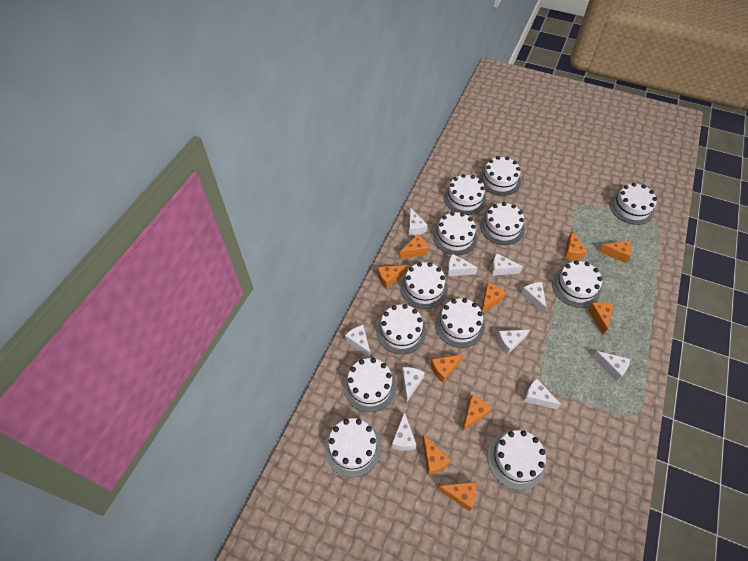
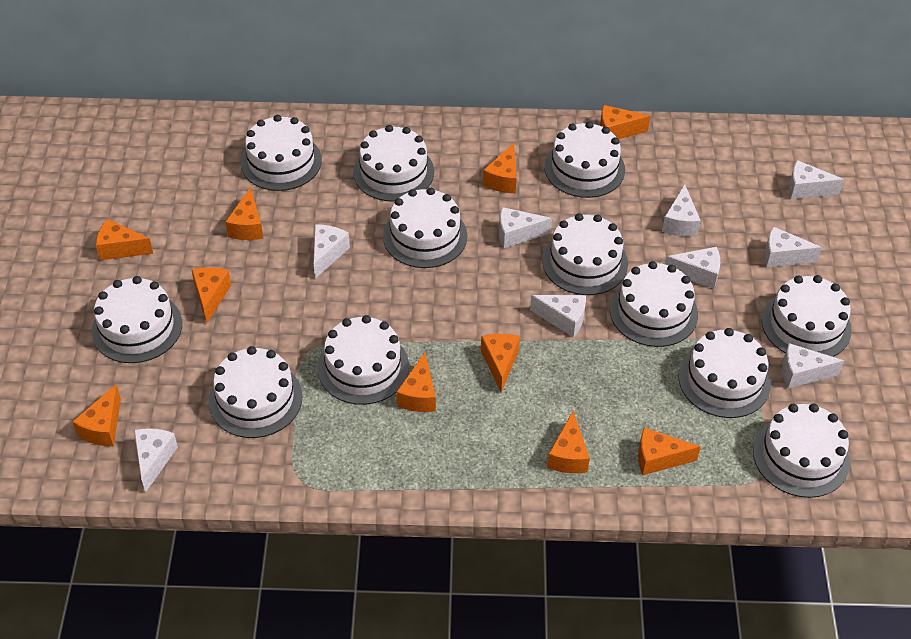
white cheese: 10 -> 9

